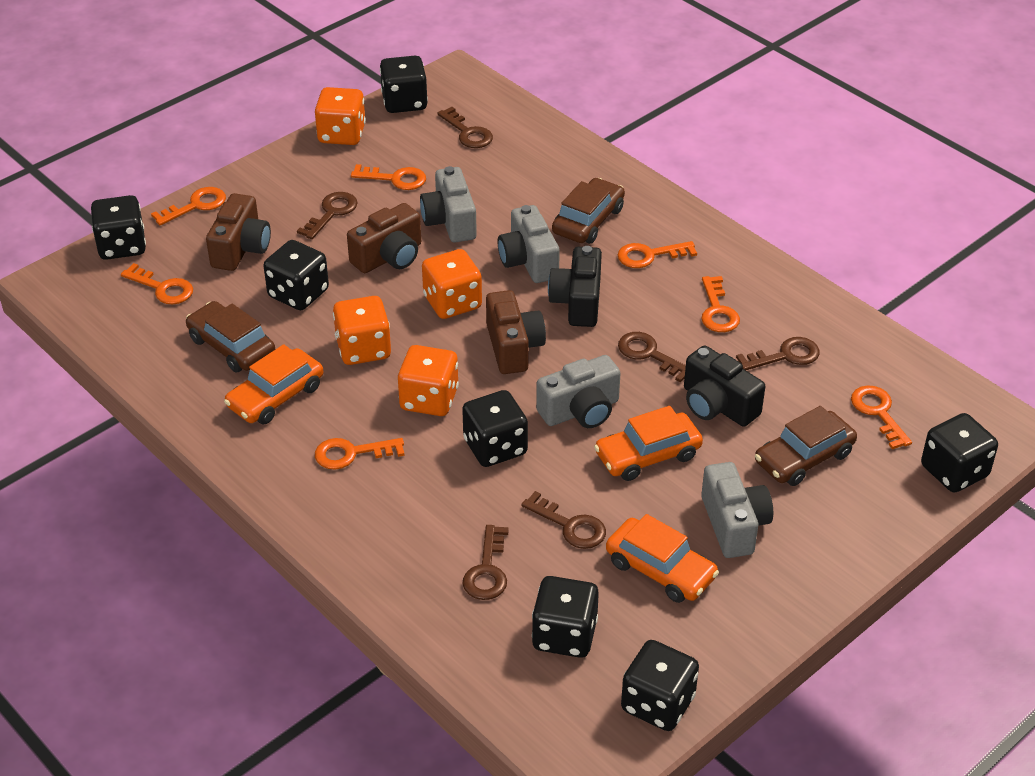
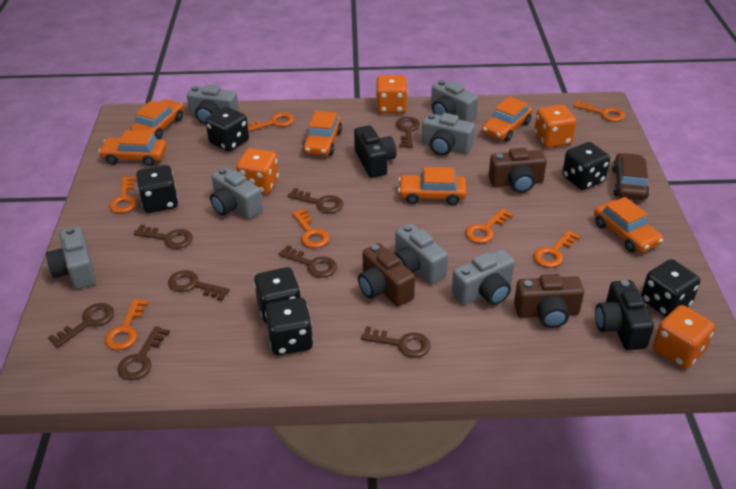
black dice: 7 -> 6
brown car: 3 -> 1
brown key: 6 -> 8
grey camera: 4 -> 7
orange car: 3 -> 6

